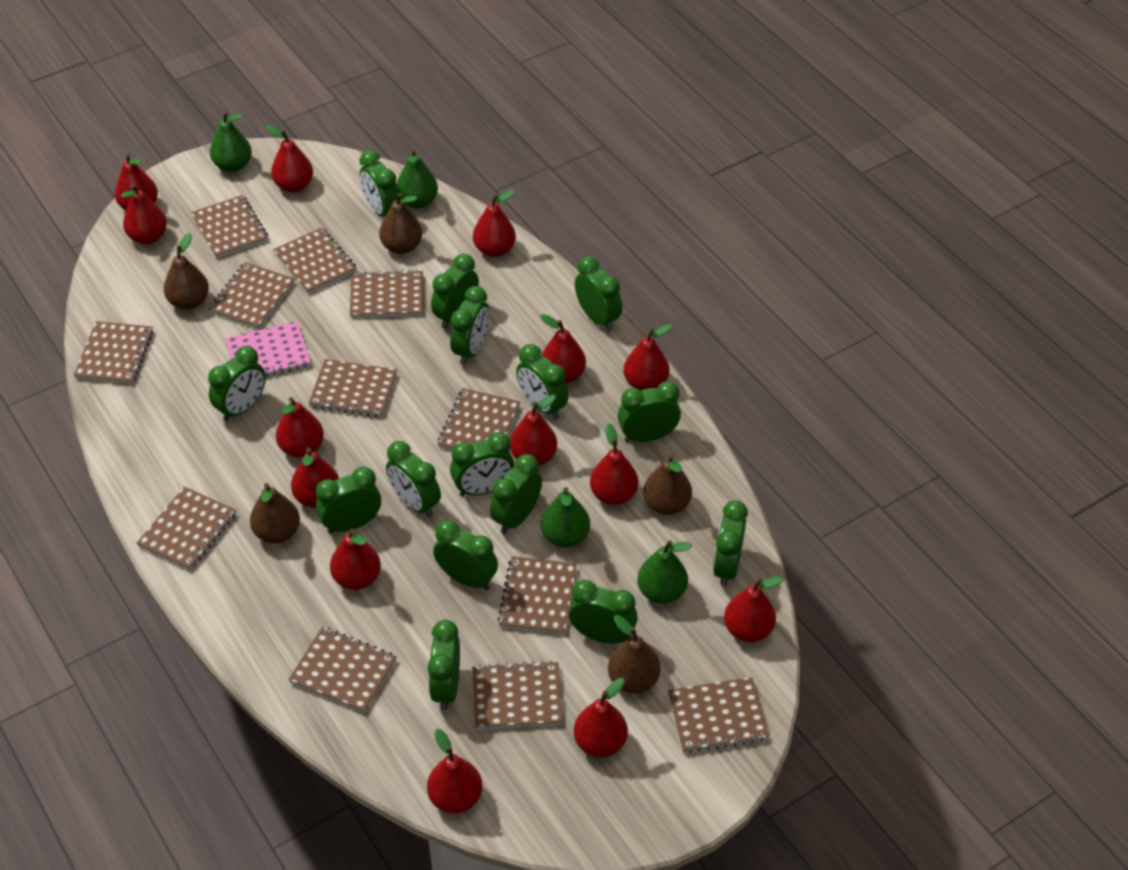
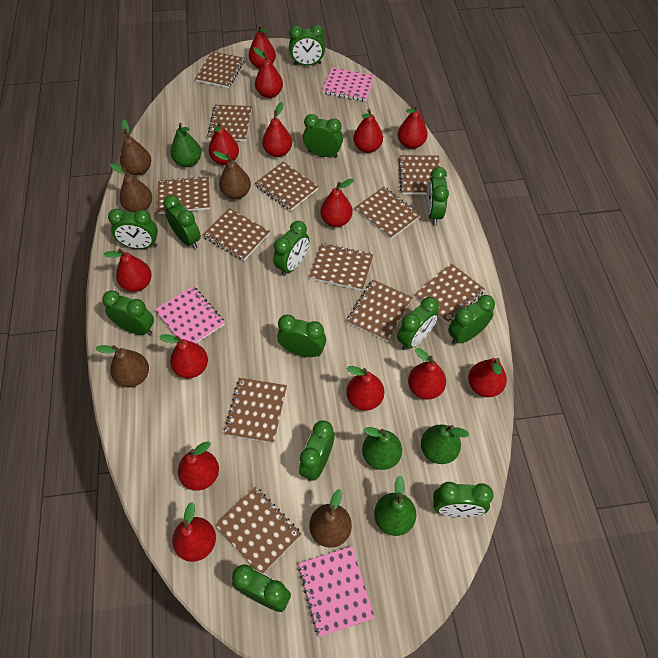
green clock: 15 -> 13
pink notebook: 1 -> 3

